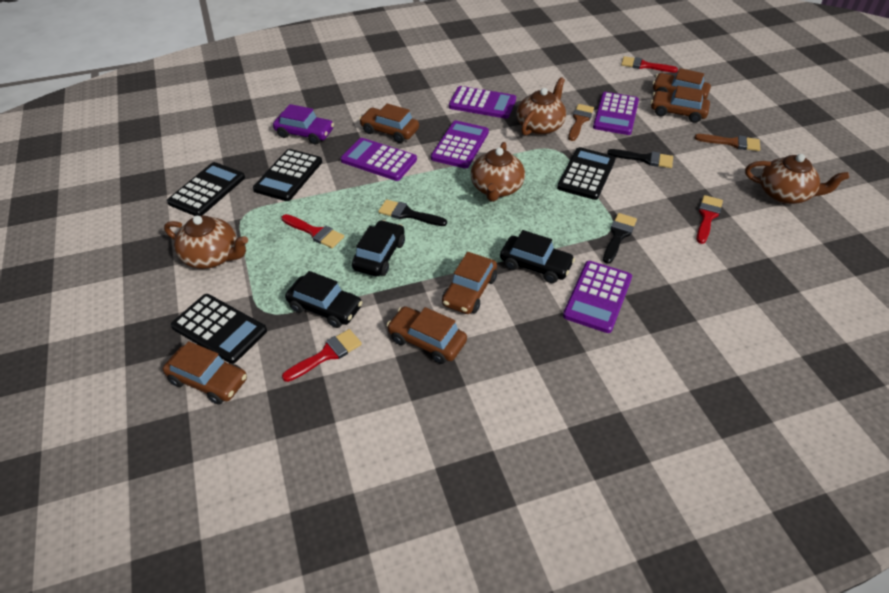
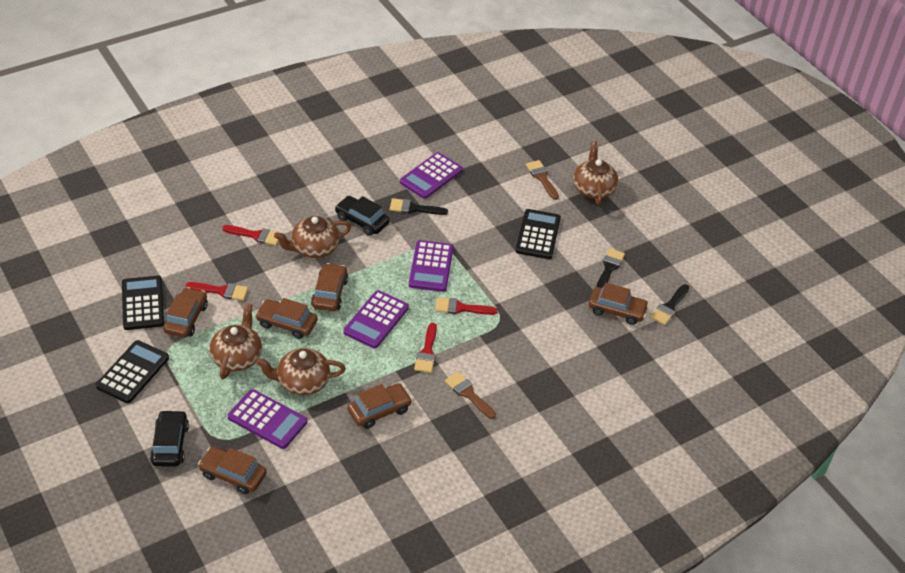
black calculator: 4 -> 3
black car: 3 -> 2
purple calculator: 5 -> 4
purple car: 1 -> 0

